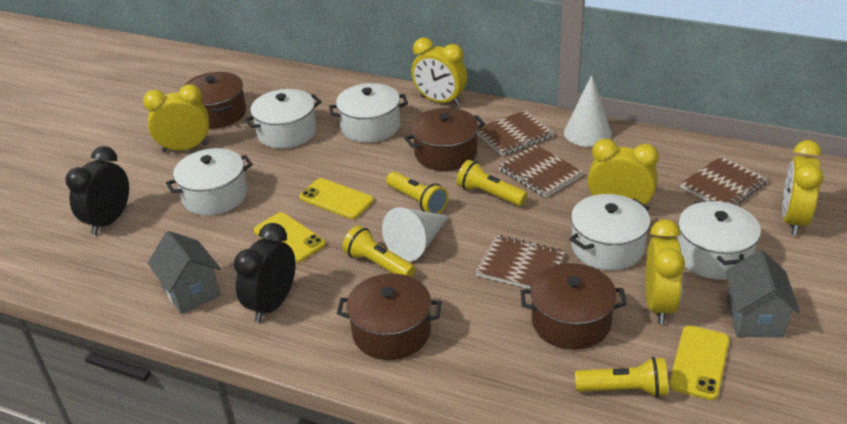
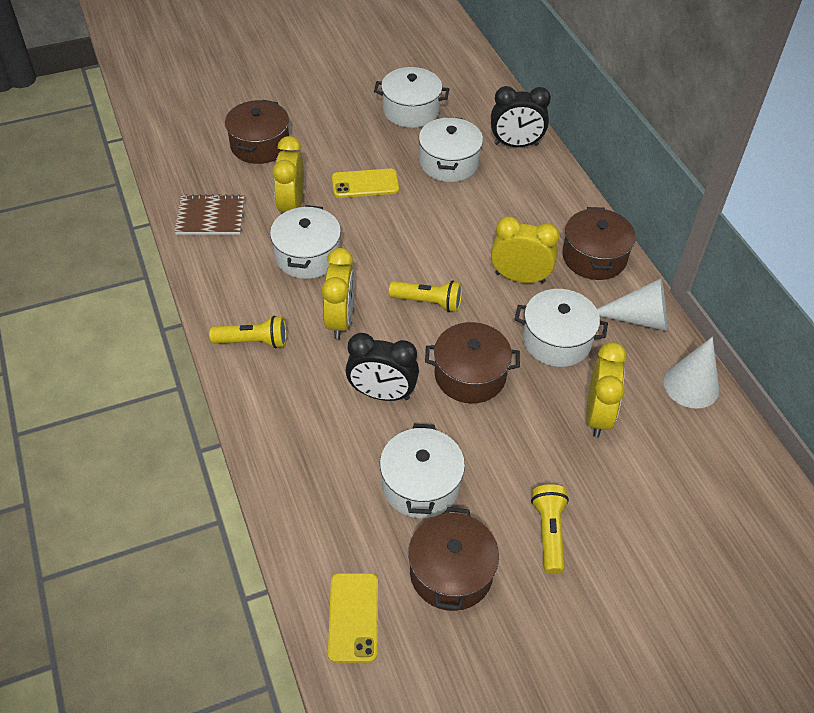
brown notebook: 4 -> 1
grey house: 2 -> 0
yellow clock: 5 -> 4
yellow flashlight: 4 -> 3
yellow phone: 3 -> 2

